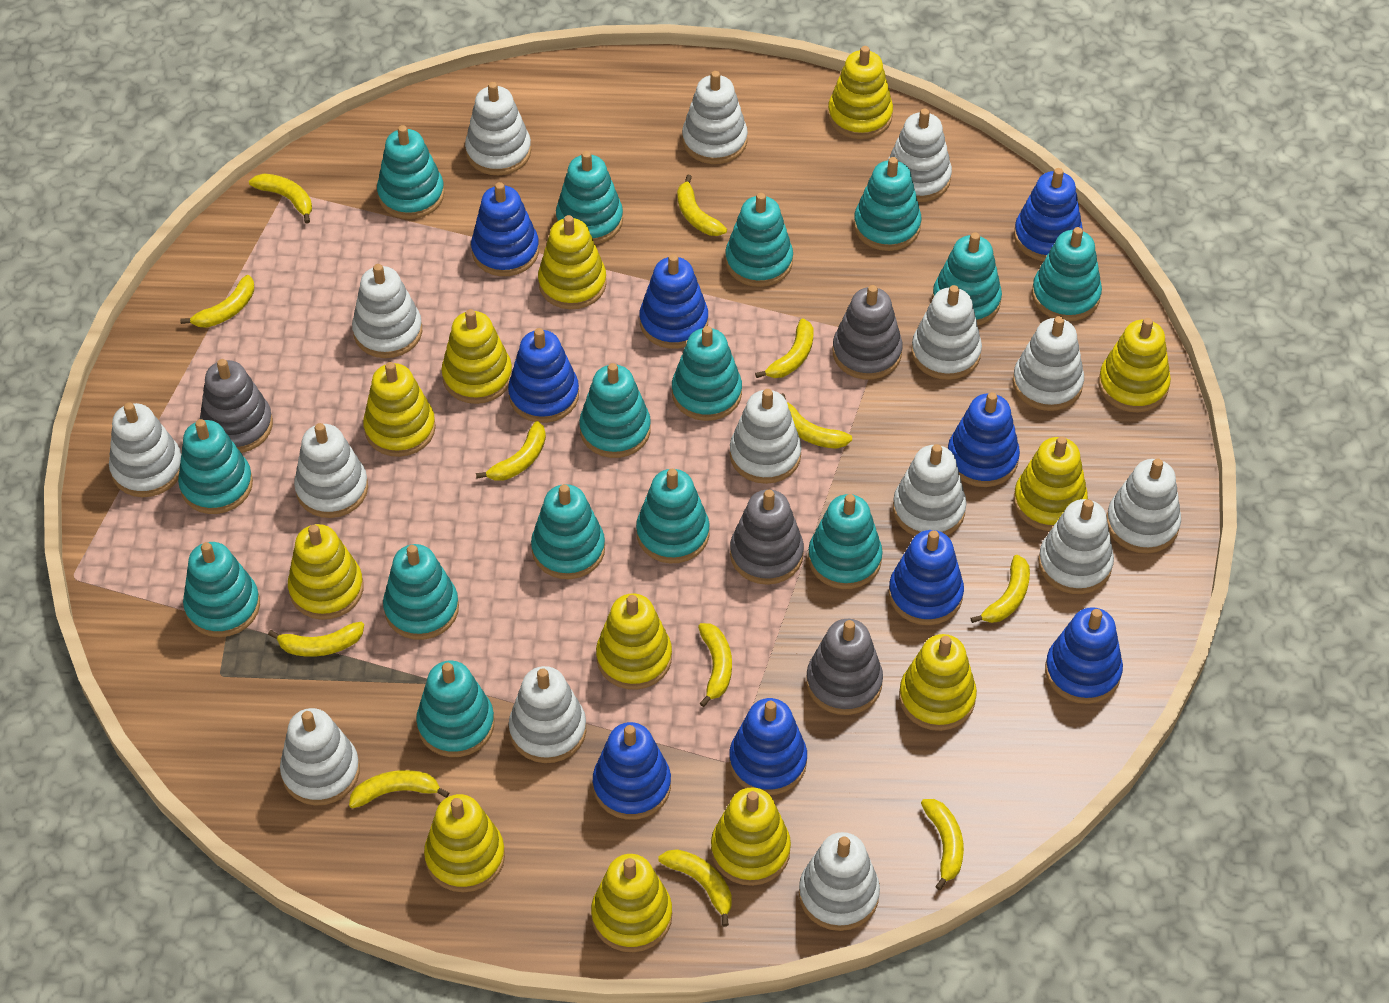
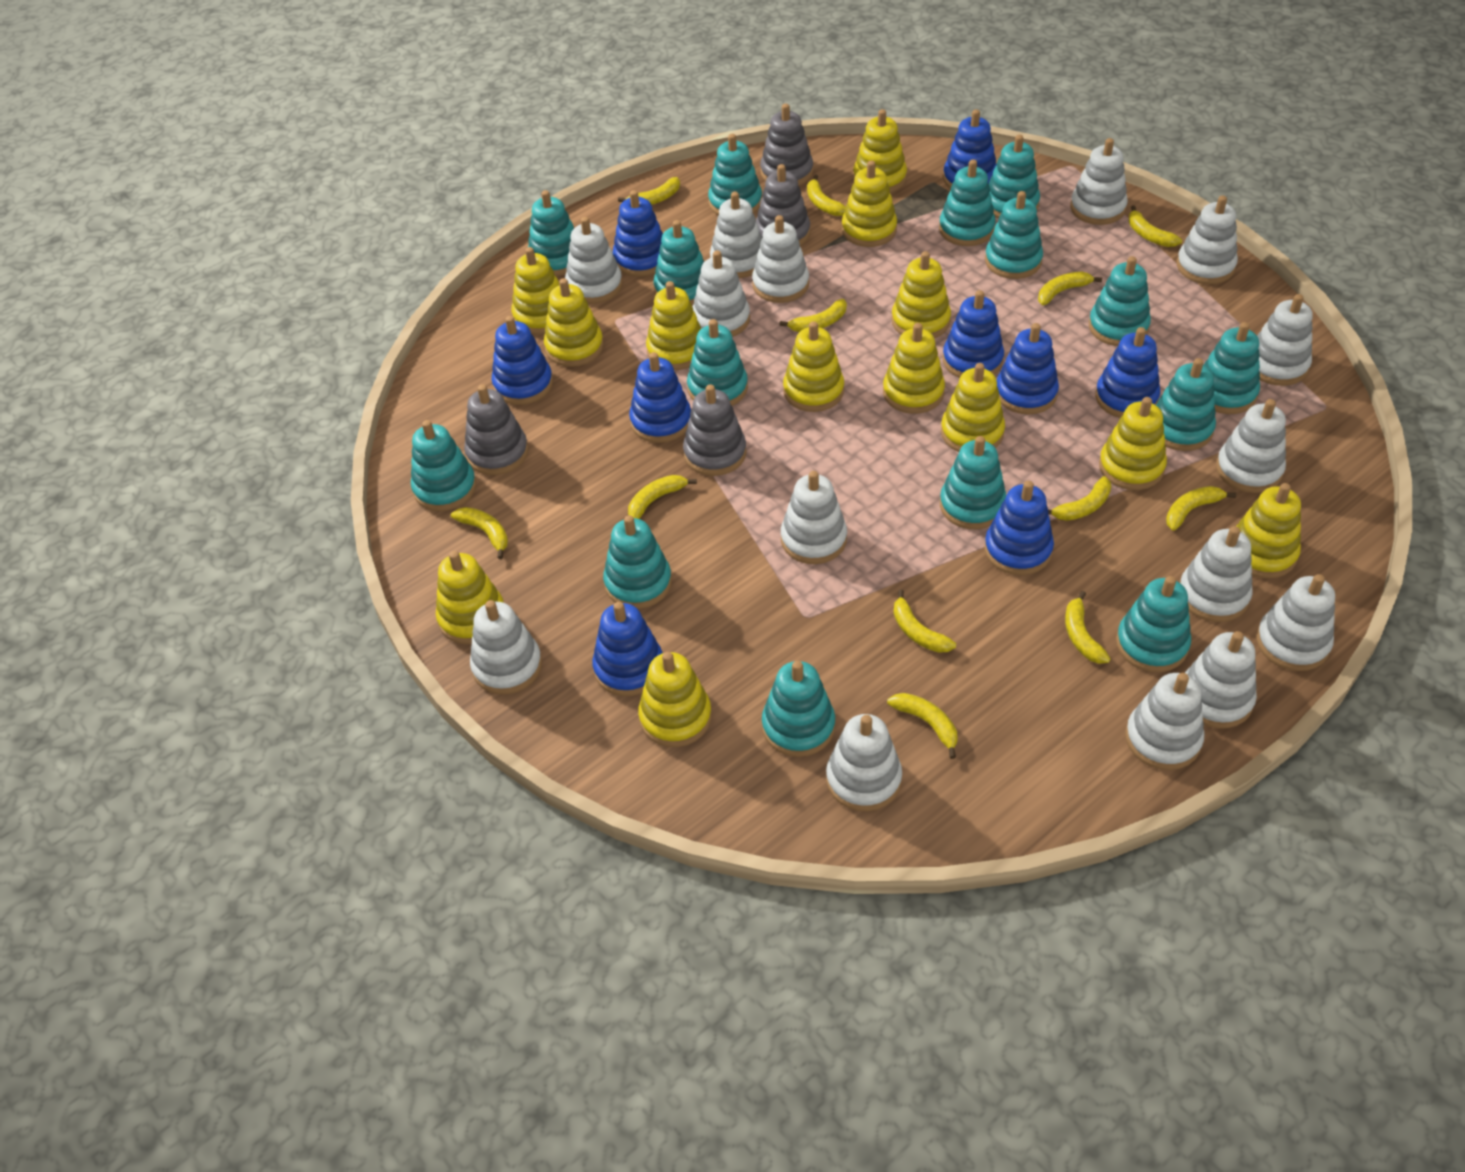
yellow stacking toy: 12 -> 13

